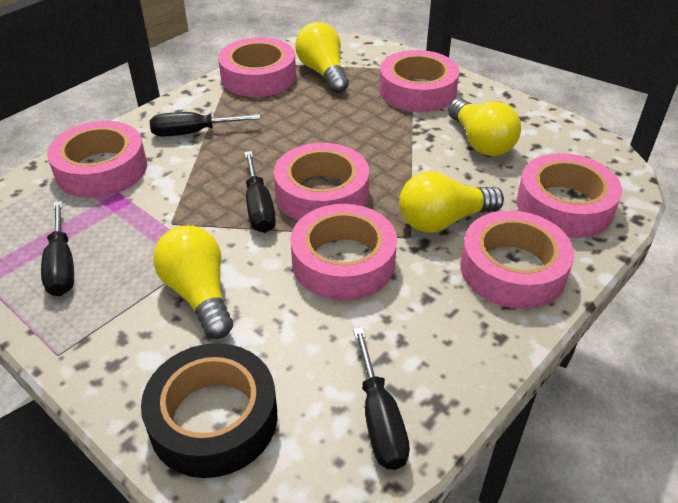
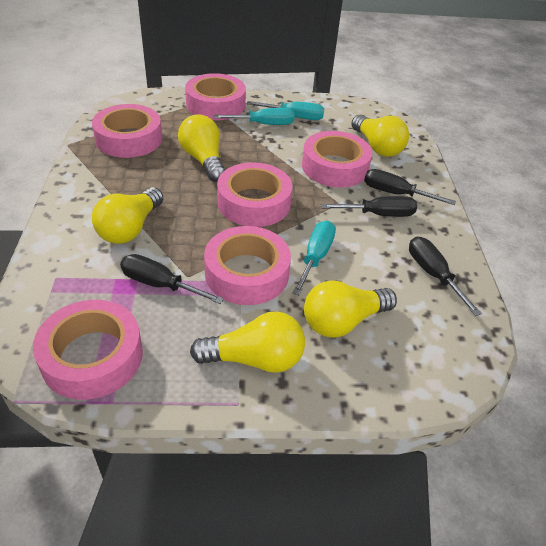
black tape: 1 -> 0
pink tape: 7 -> 6
turquoise screwdriver: 0 -> 3
yellow light bulb: 4 -> 5

